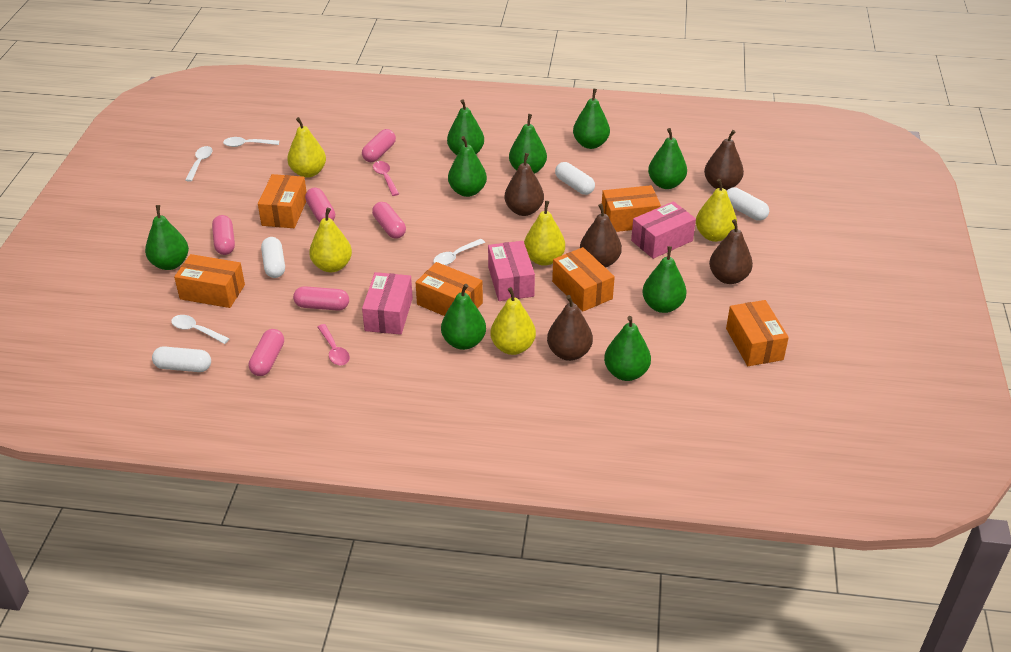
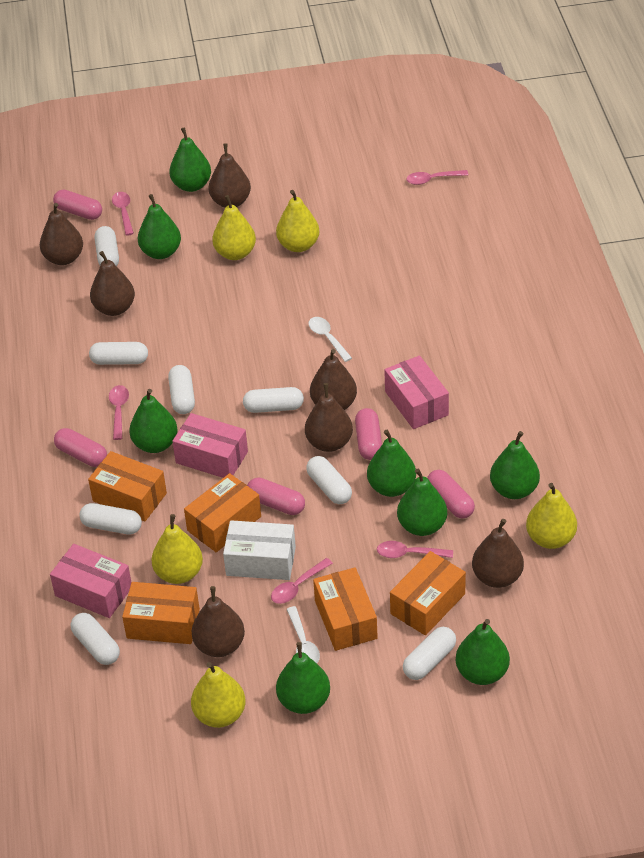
brown pear: 5 -> 7
green pear: 9 -> 8
orange box: 6 -> 5
pink capsule: 6 -> 5
pink spoon: 2 -> 5
white box: 0 -> 1
white capsule: 4 -> 8
white spoon: 4 -> 2

